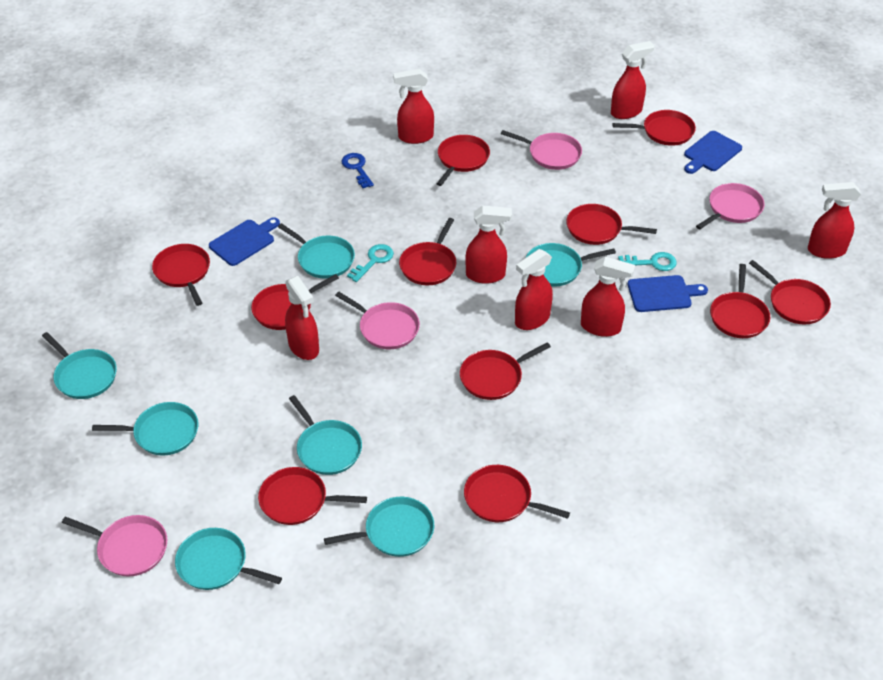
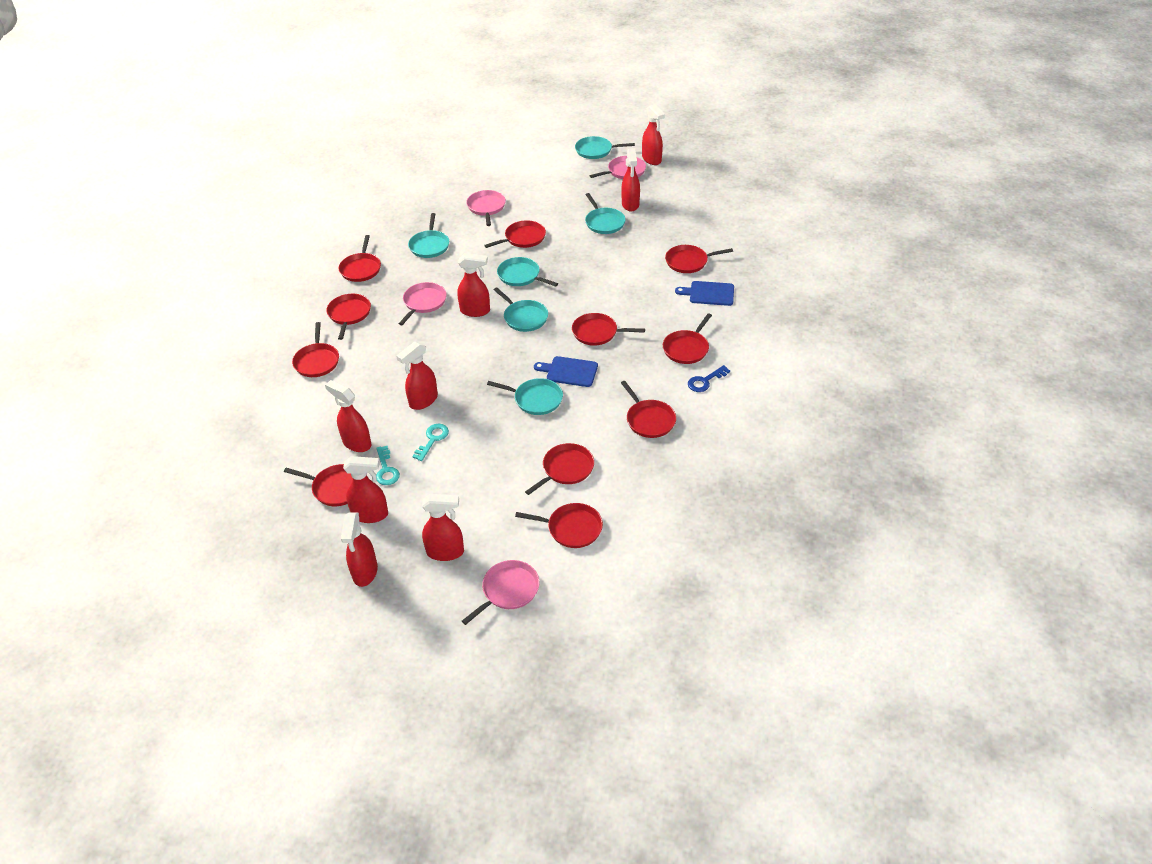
blue cutting board: 3 -> 2
red spray bottle: 7 -> 8
turquoise pan: 7 -> 6

